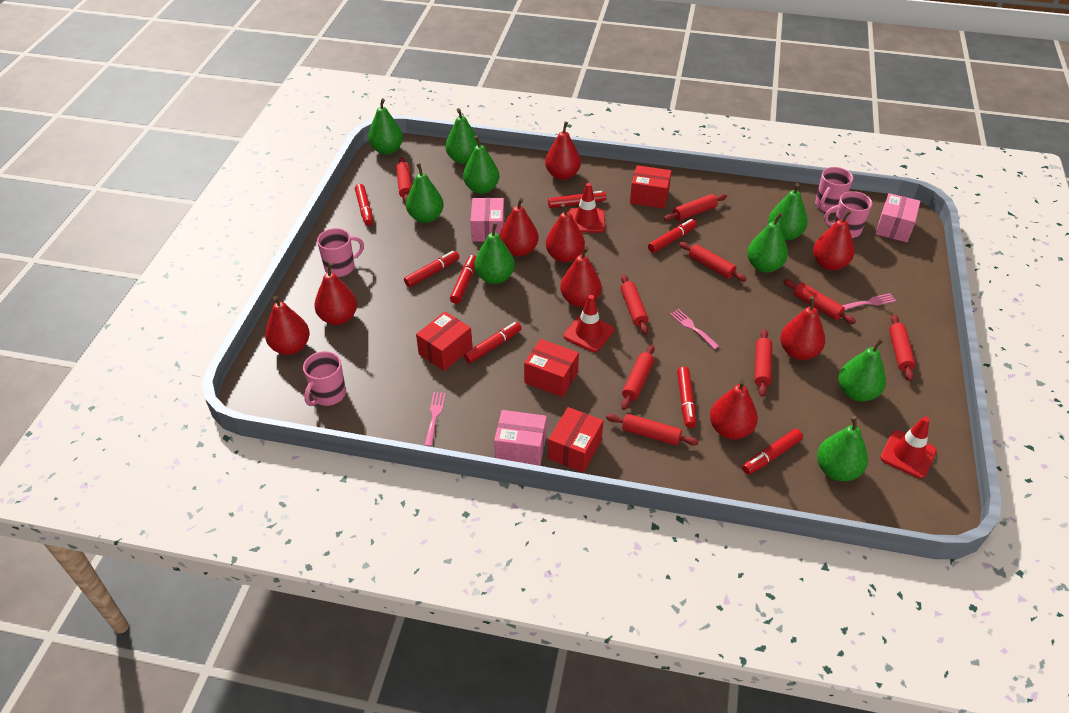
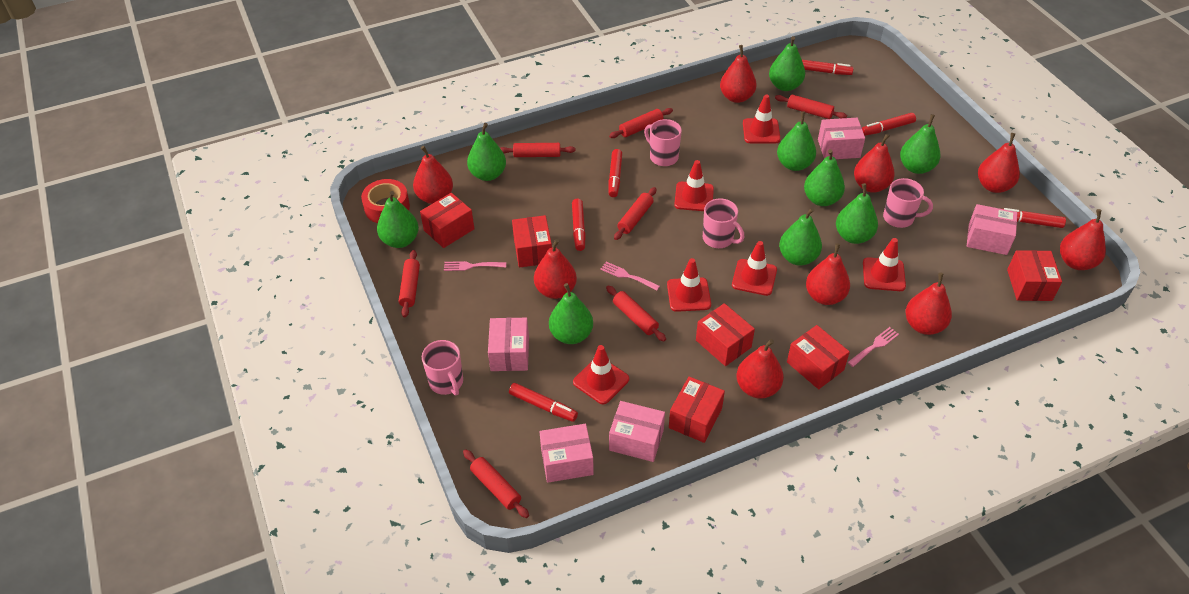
pink box: 3 -> 5
red box: 4 -> 6
red marker: 8 -> 6
red rolling pin: 9 -> 7
red tape: 0 -> 1
red traffic cone: 3 -> 6

